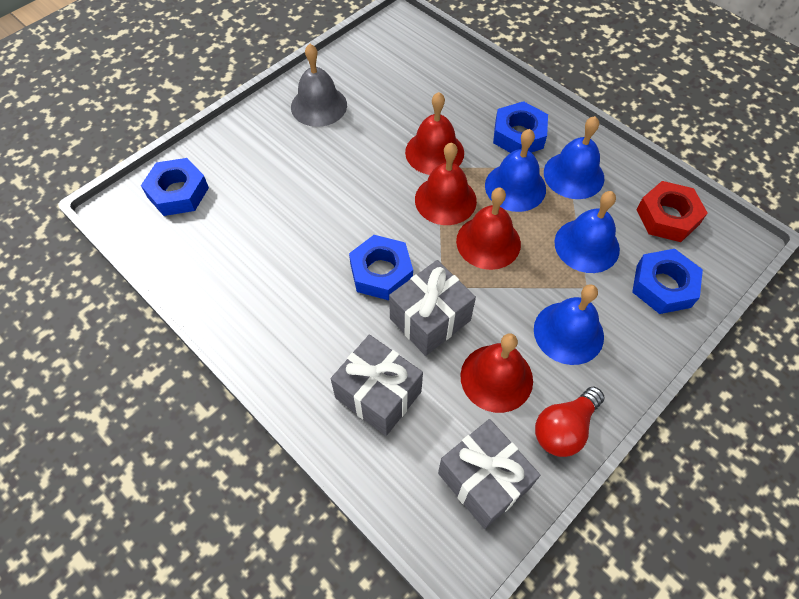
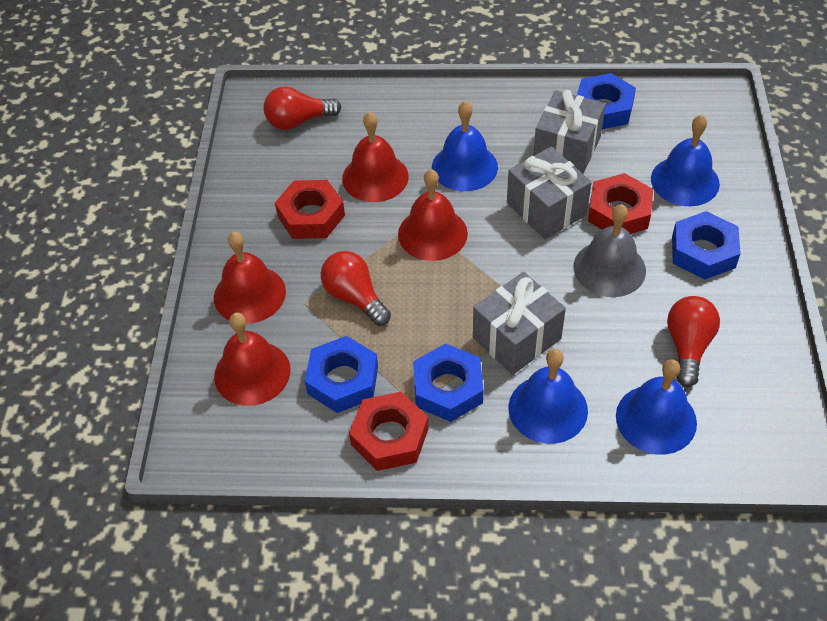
red light bulb: 1 -> 3
red nut: 1 -> 3

